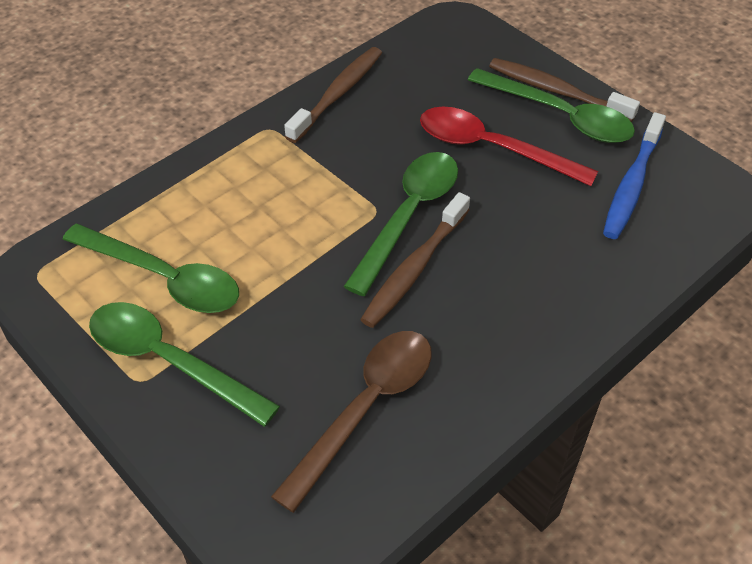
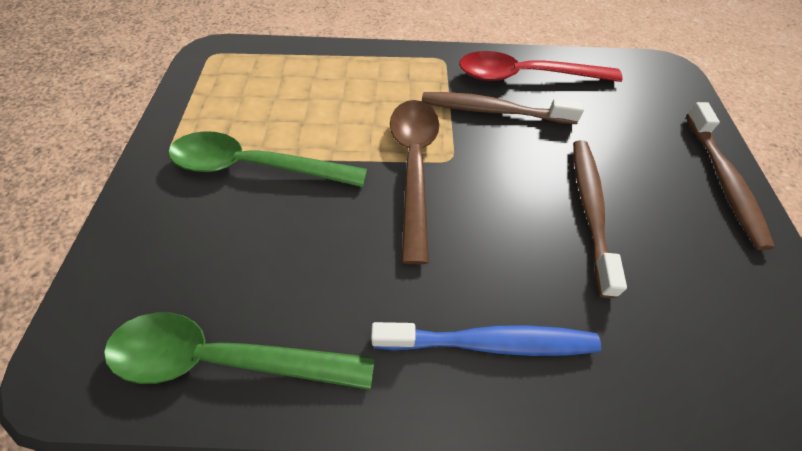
green spoon: 4 -> 2

